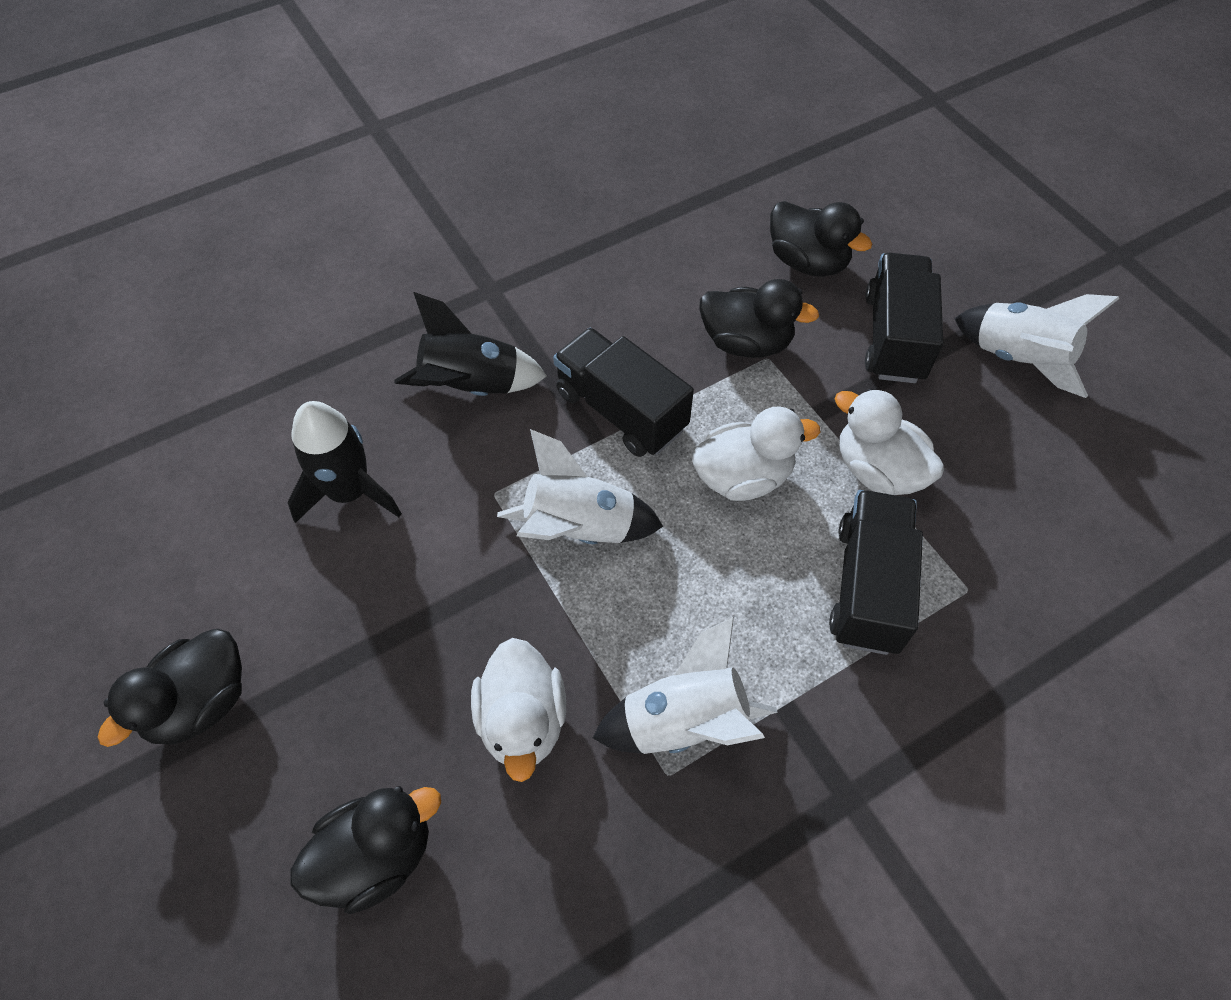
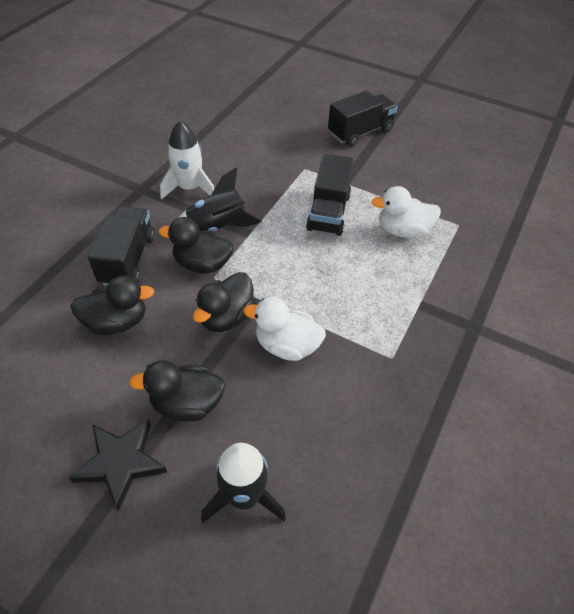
black star: 0 -> 1
white duck: 3 -> 2
white rocket: 3 -> 1

